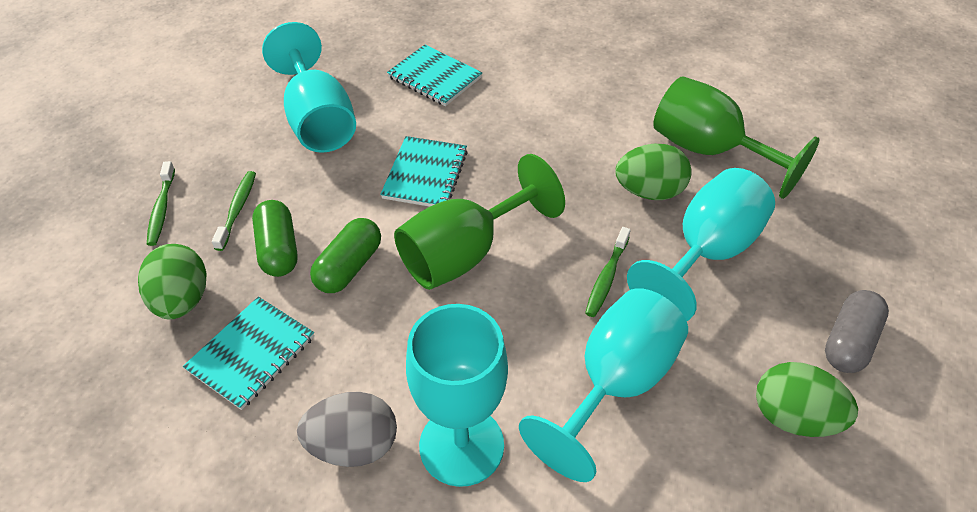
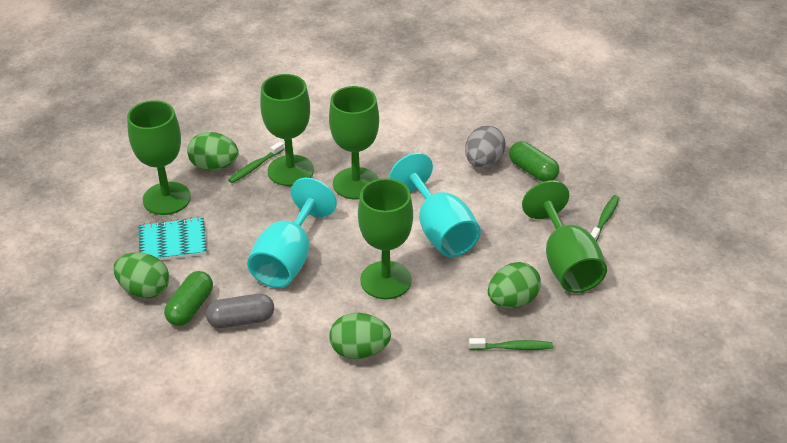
green egg: 3 -> 4
green goblet: 2 -> 5
turquoise goblet: 4 -> 2
turquoise notebook: 3 -> 1

